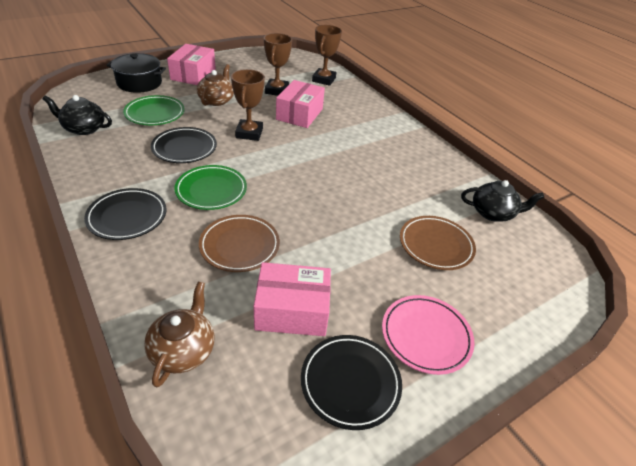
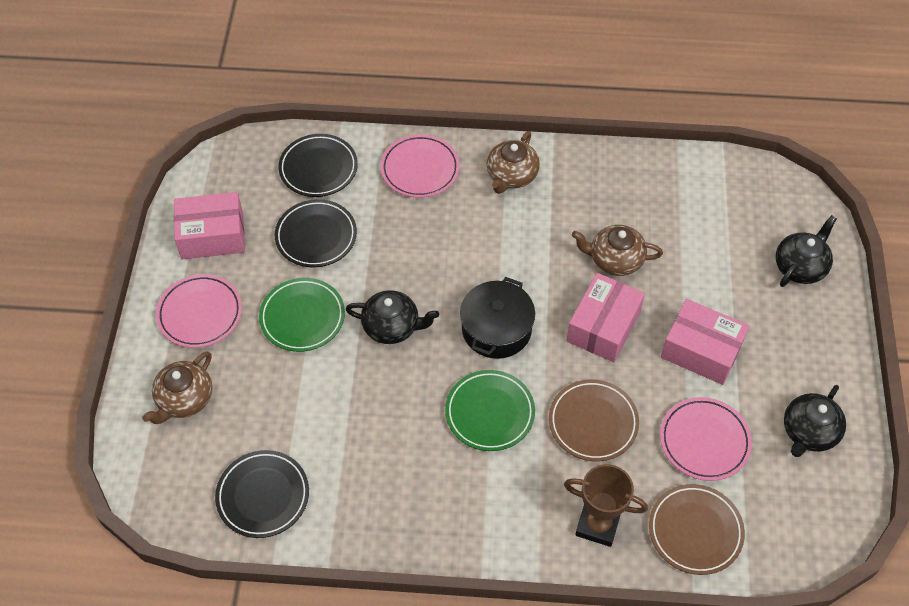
black teapot: 2 -> 3
brown teapot: 2 -> 3
brown trophy: 3 -> 1
pink plate: 1 -> 3

